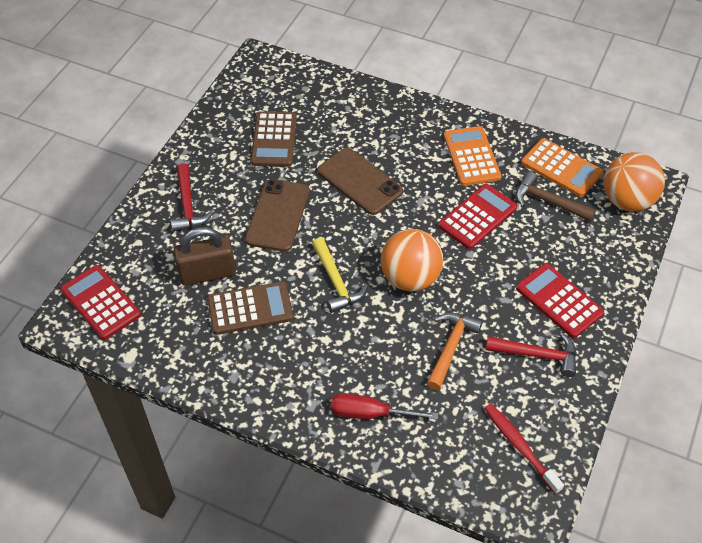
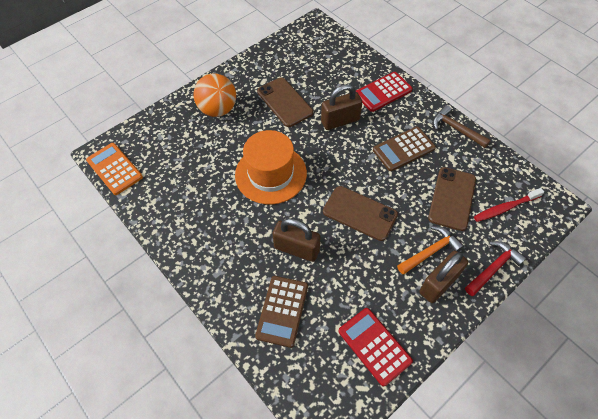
brown padlock: 1 -> 3
brown phone: 2 -> 3
orange ball: 2 -> 1
orange calculator: 2 -> 1
orange hat: 0 -> 1
red calculator: 3 -> 2
red hammer: 2 -> 1
red screwdriver: 1 -> 0
yellow hammer: 1 -> 0

